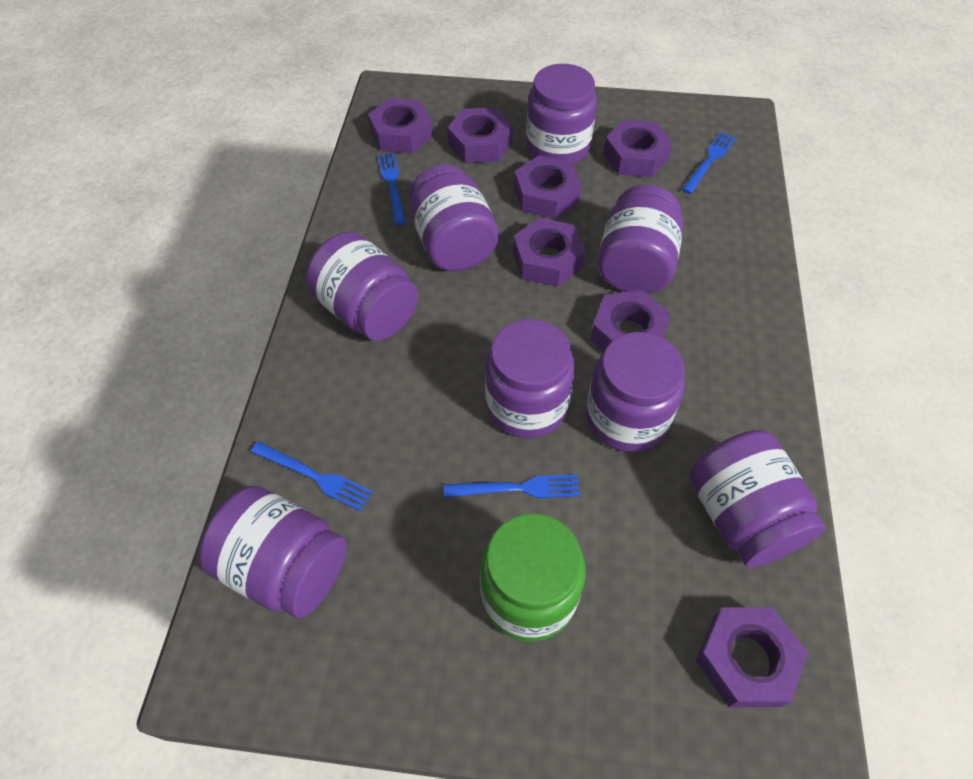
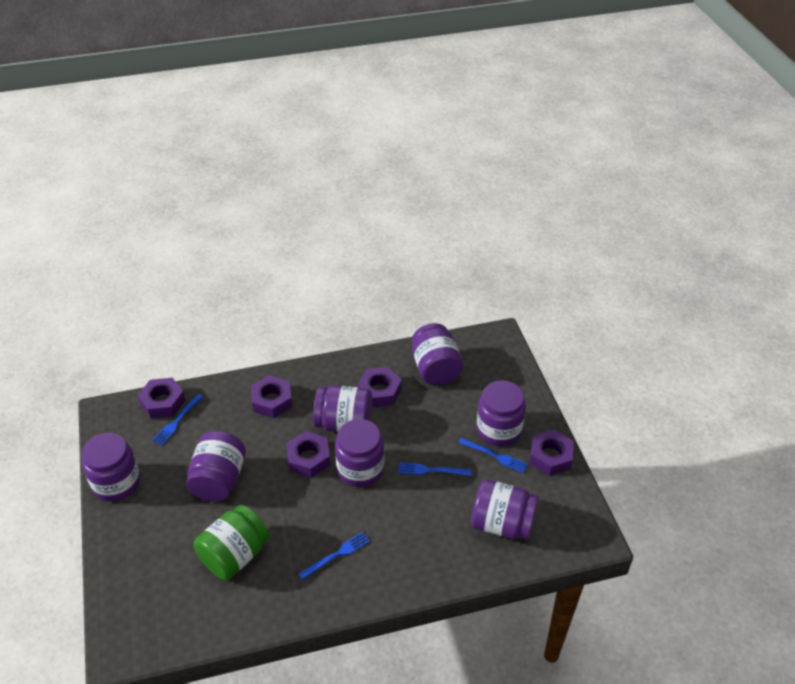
purple jar: 8 -> 7
purple nut: 7 -> 5

